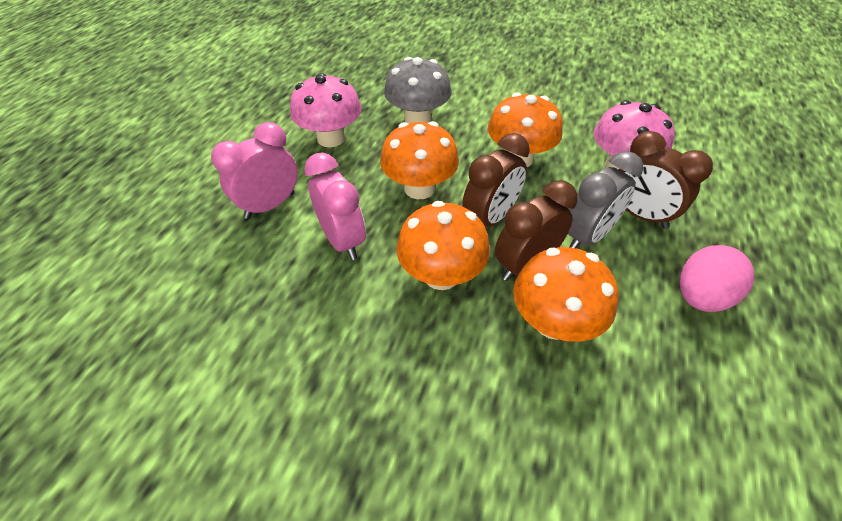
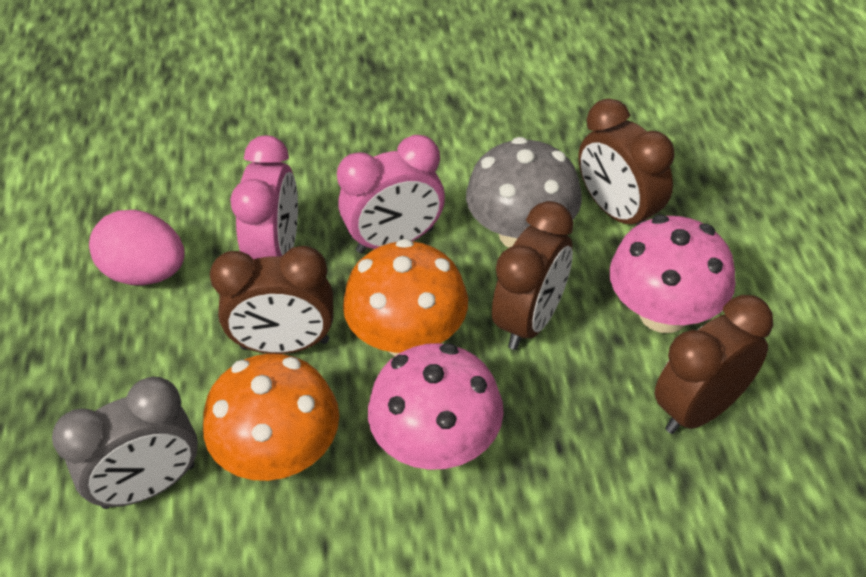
brown clock: 3 -> 4
orange mushroom: 4 -> 2

